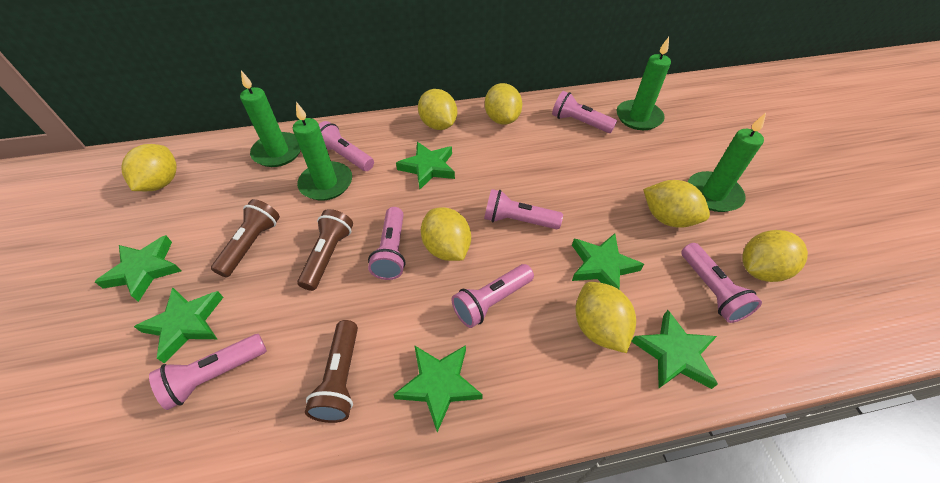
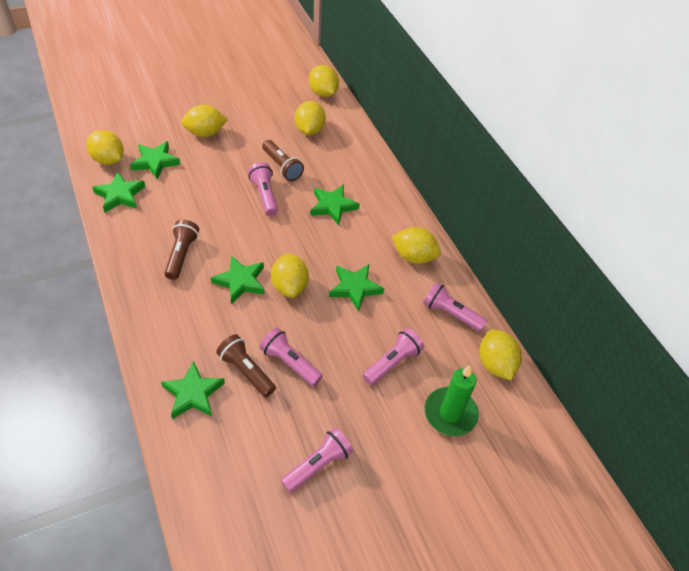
green candle: 4 -> 1
pink flashlight: 7 -> 5

